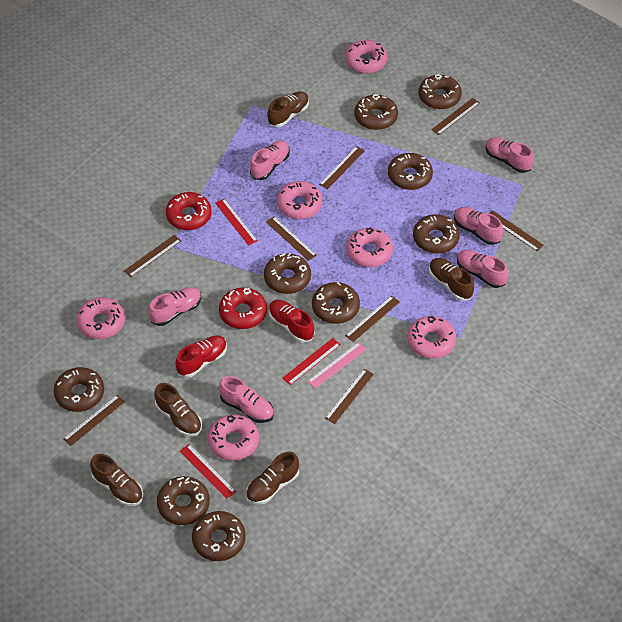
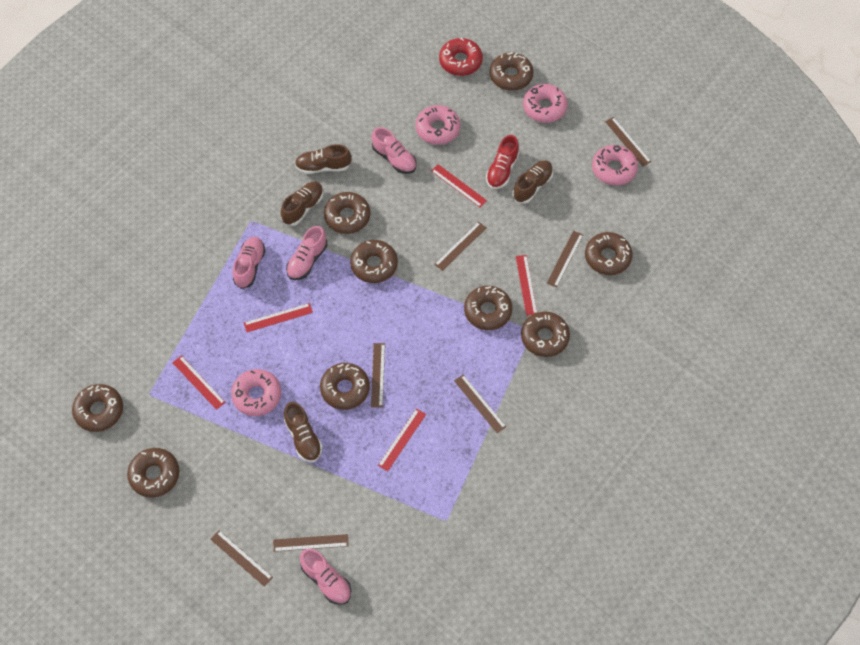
brown ruler: 8 -> 7
brown shoe: 5 -> 4
pink donut: 6 -> 4
pink ruler: 1 -> 0
pink shoe: 6 -> 4
red donut: 2 -> 1
red ruler: 3 -> 5
red shoe: 2 -> 1

